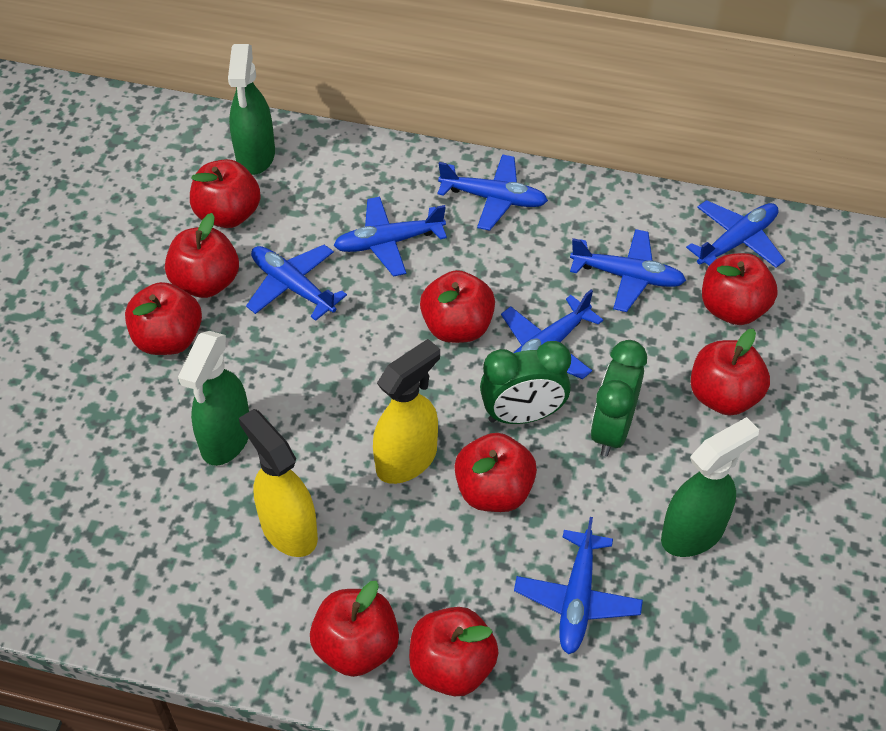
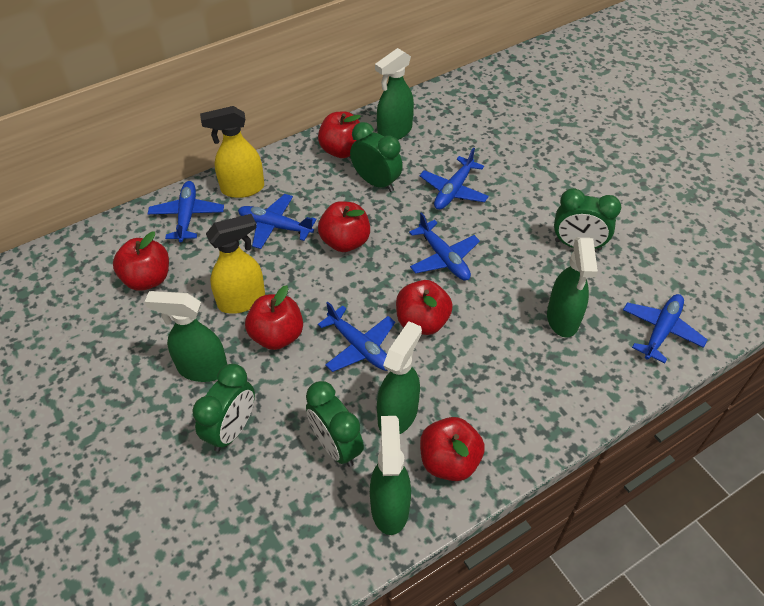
blue plane: 7 -> 6
green clock: 2 -> 4
green spray bottle: 3 -> 5
red apple: 9 -> 6

